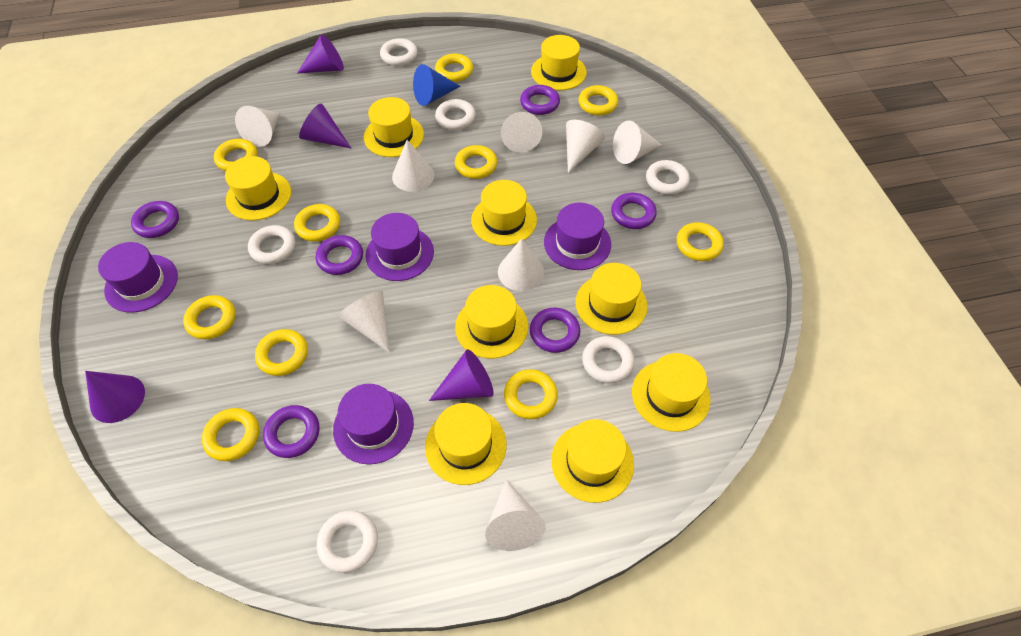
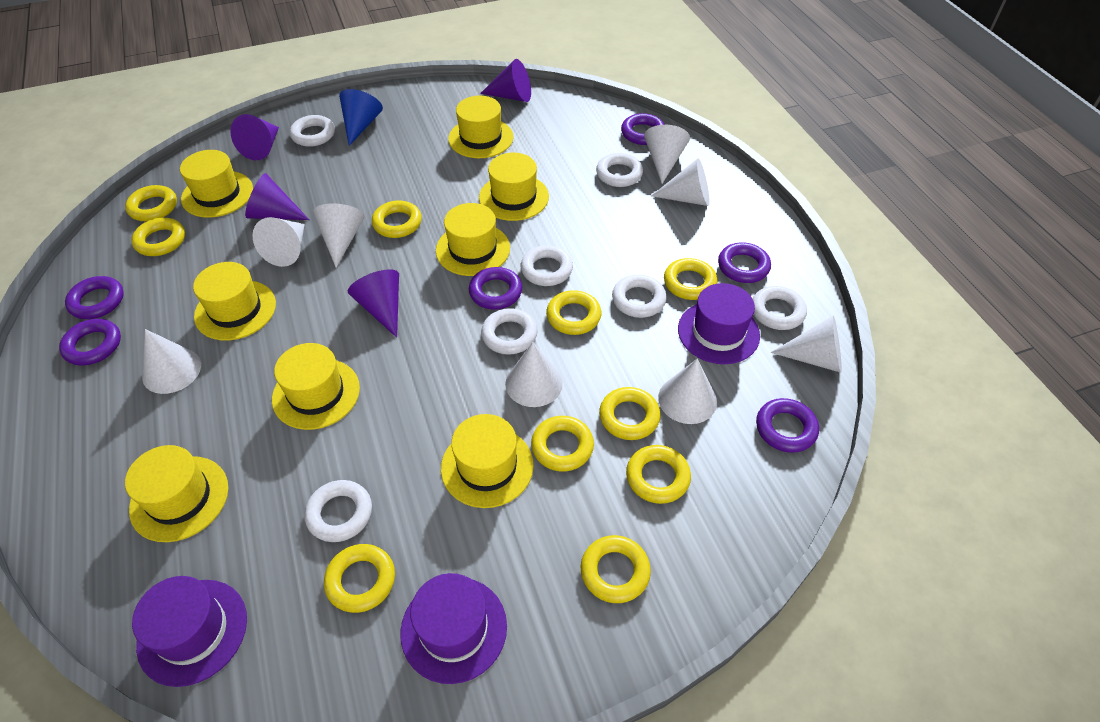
purple hat: 4 -> 3
white ring: 6 -> 7
yellow hat: 9 -> 8

